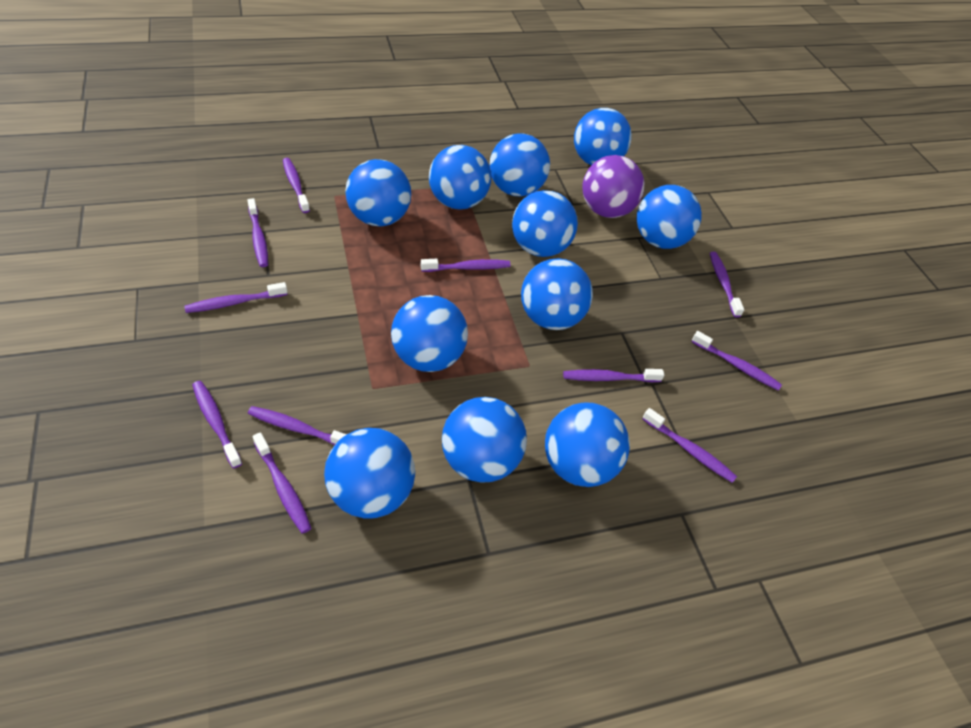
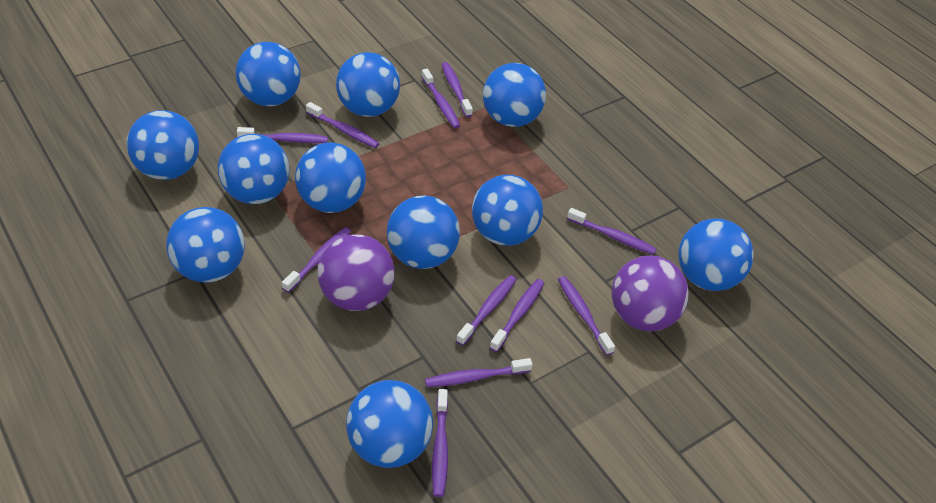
purple ball: 1 -> 2

